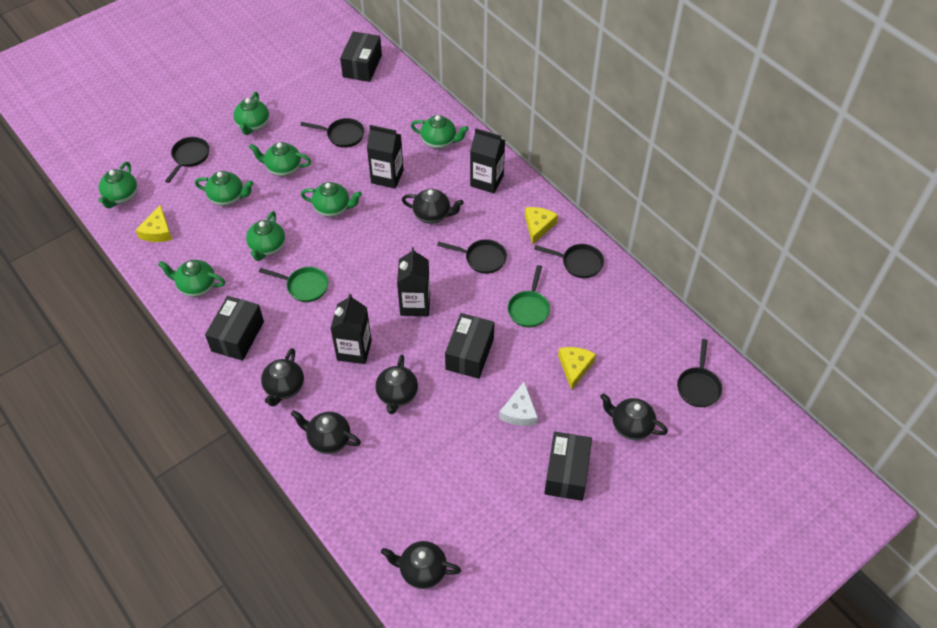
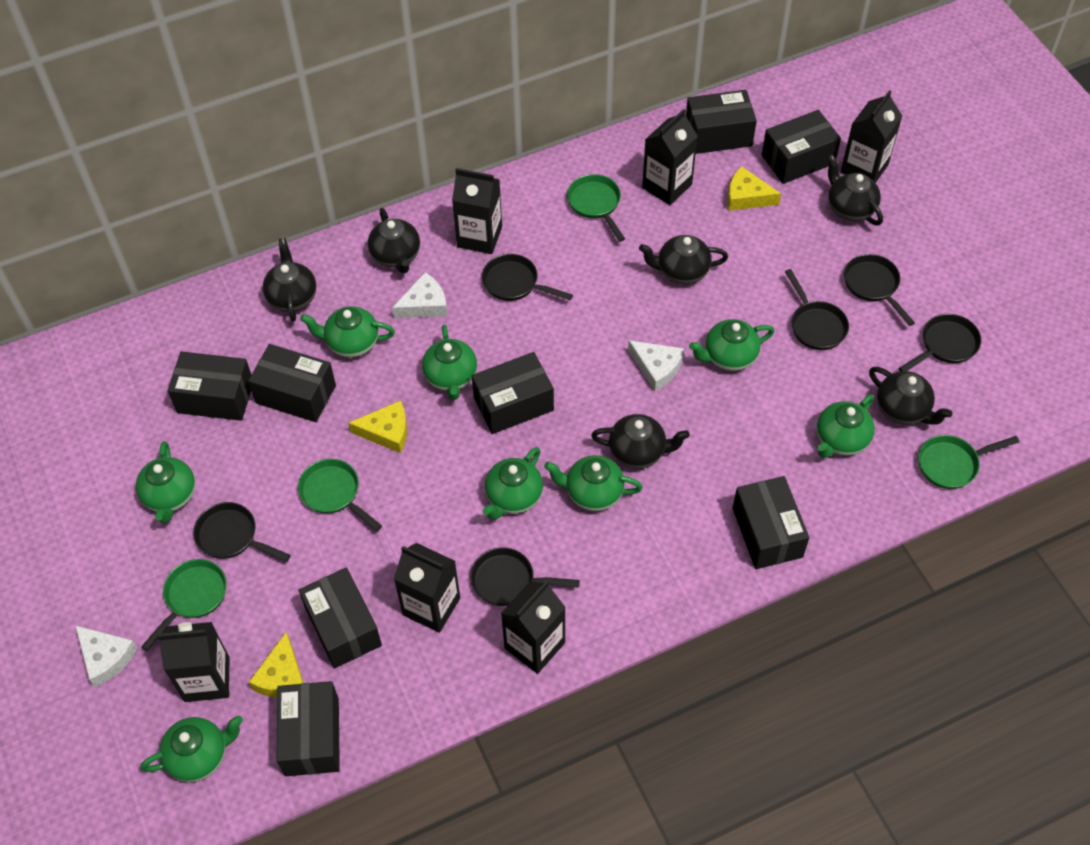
black box: 4 -> 8
black carton: 4 -> 6
black pan: 5 -> 6
green pan: 2 -> 4
white cheese: 1 -> 3

